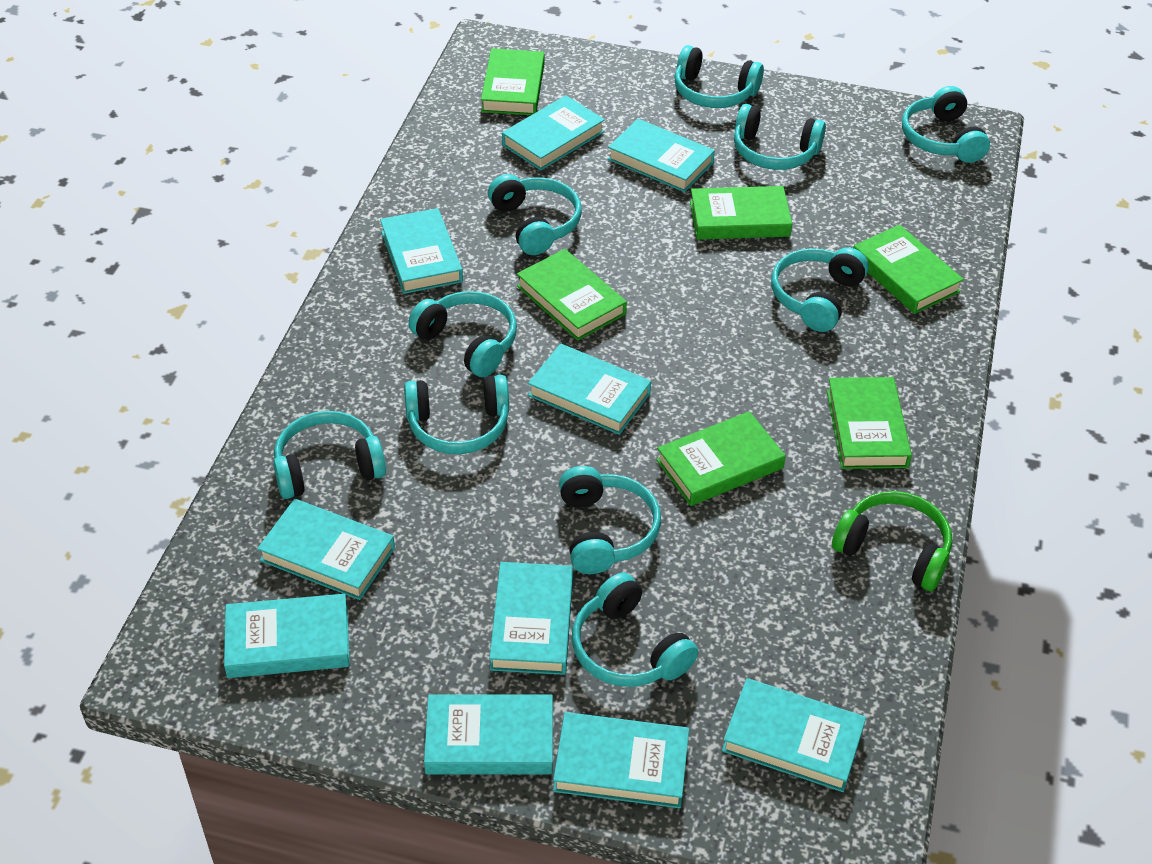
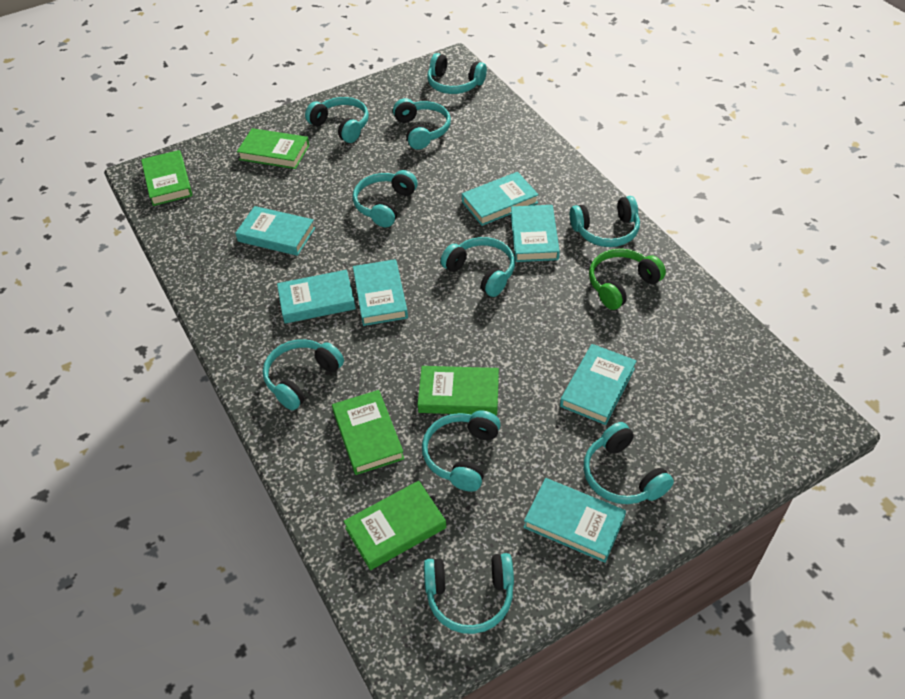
green book: 6 -> 5
turquoise book: 10 -> 7

